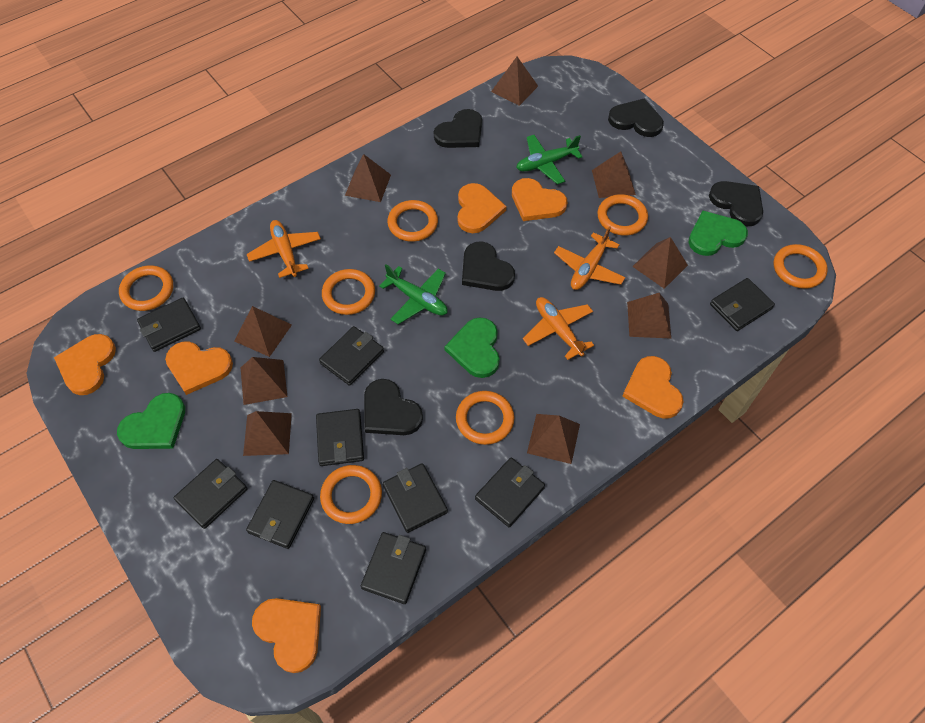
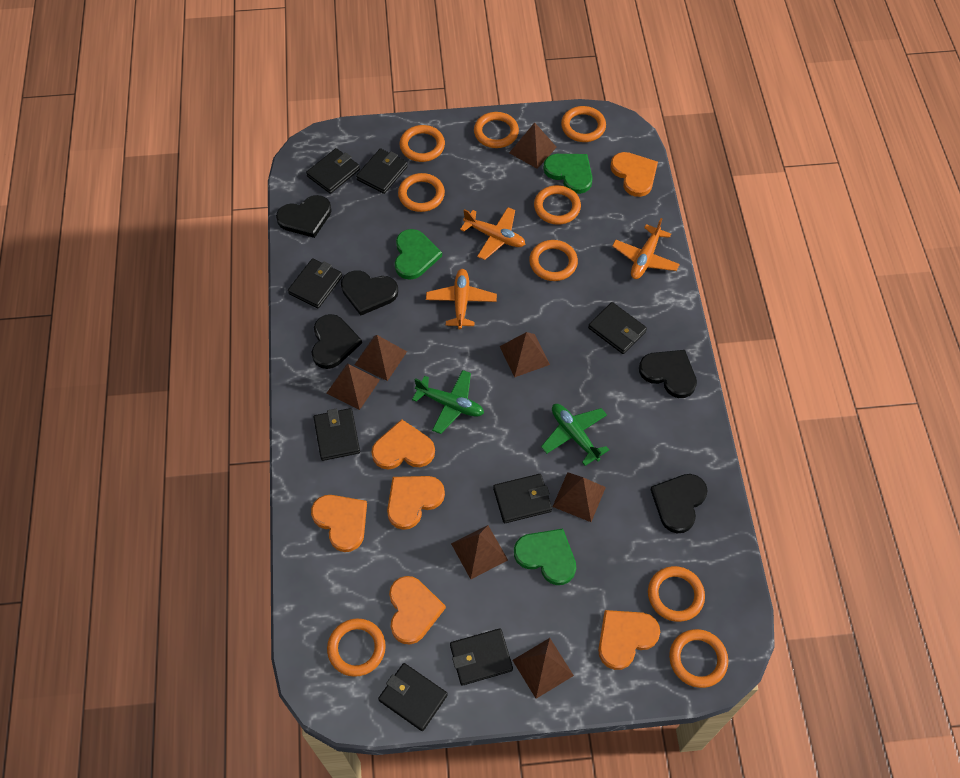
black wallet: 9 -> 8
brown pyramid: 9 -> 7
orange ring: 7 -> 9

